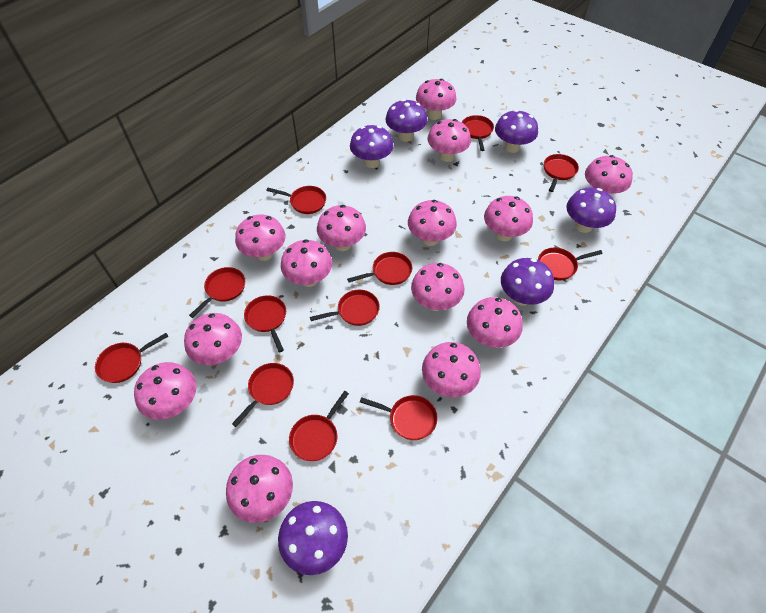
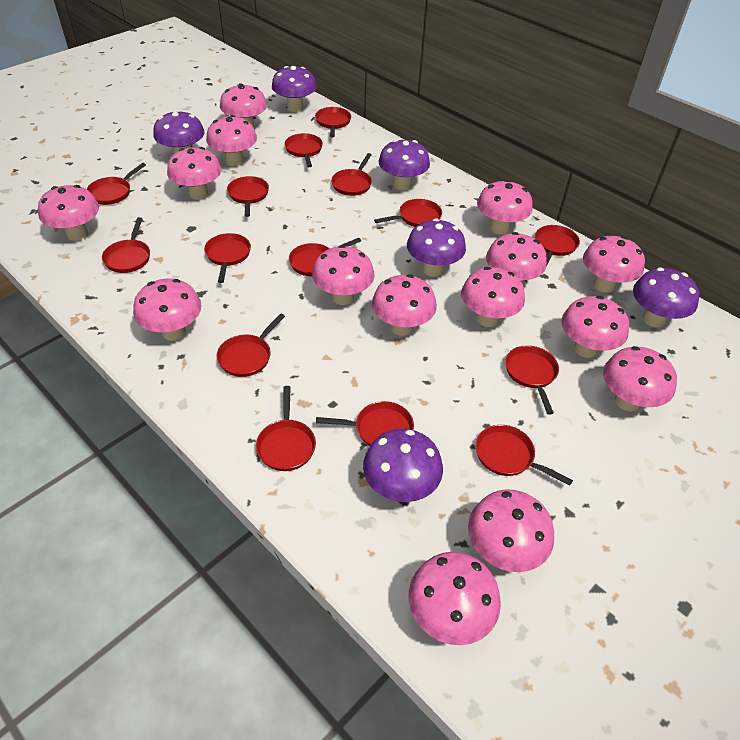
pink mushroom: 14 -> 15
red pan: 12 -> 15

